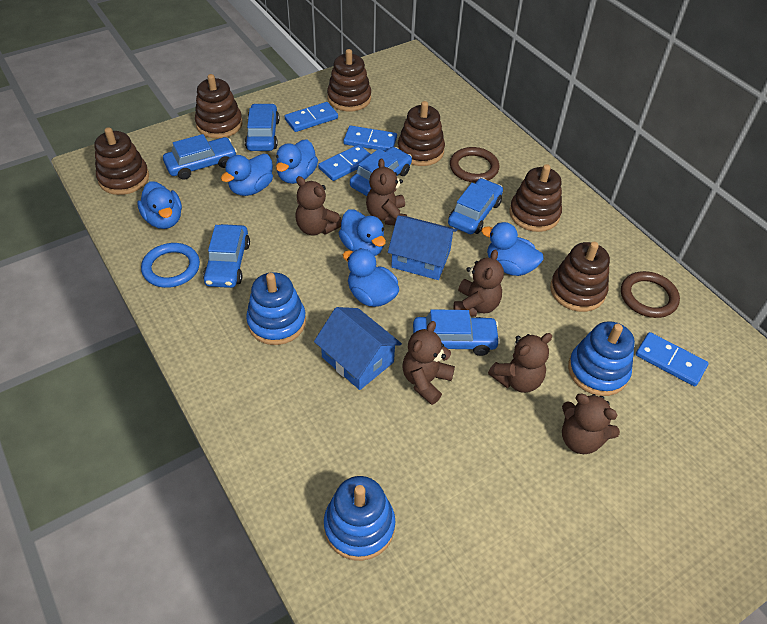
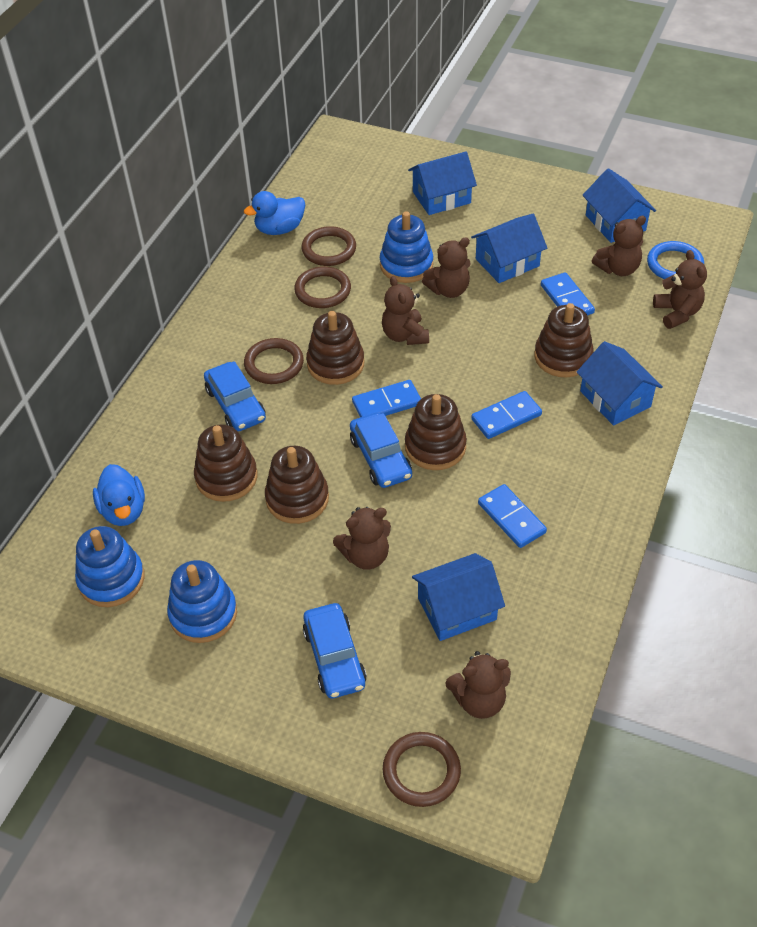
blue car: 6 -> 3
blue duck: 6 -> 2
blue house: 2 -> 5
brown ring: 2 -> 4
brown stacking toy: 6 -> 5

